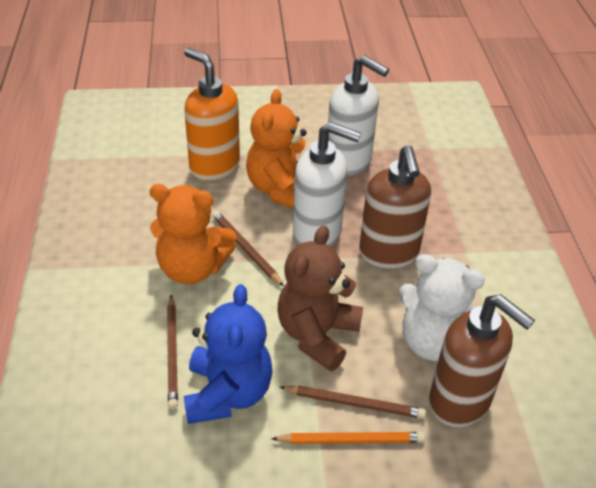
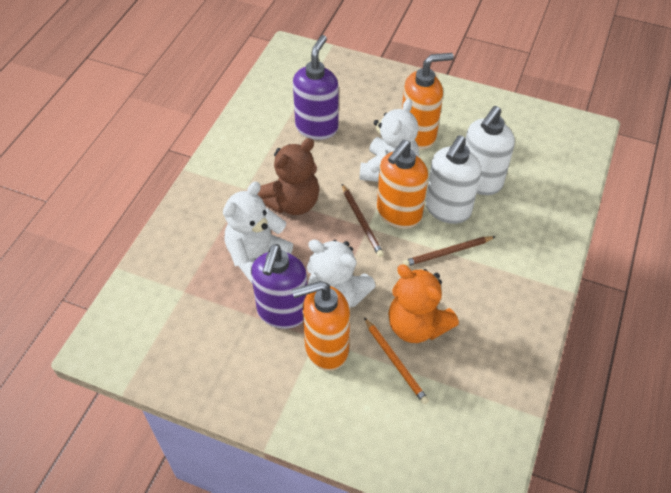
blue teddy bear: 1 -> 0
brown pencil: 3 -> 2
brown soap dispenser: 2 -> 0
orange soap dispenser: 1 -> 3
orange teddy bear: 2 -> 1
purple soap dispenser: 0 -> 2
white teddy bear: 1 -> 3

